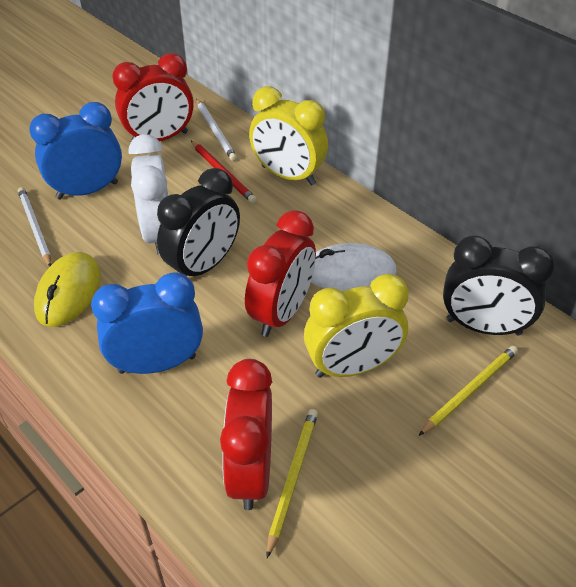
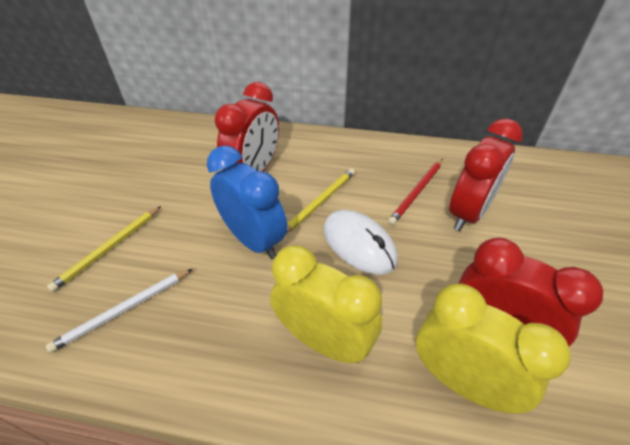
black clock: 2 -> 0
blue clock: 2 -> 1
white clock: 1 -> 0
white pencil: 2 -> 1
yellow mouse: 1 -> 0

